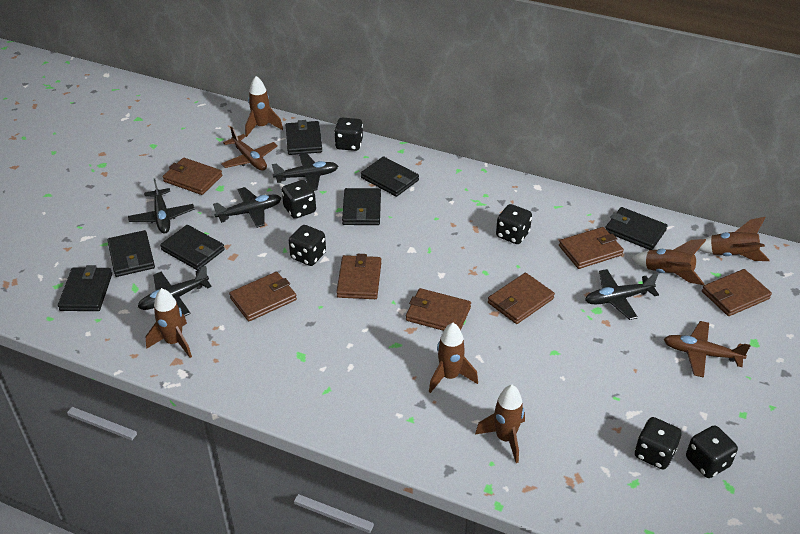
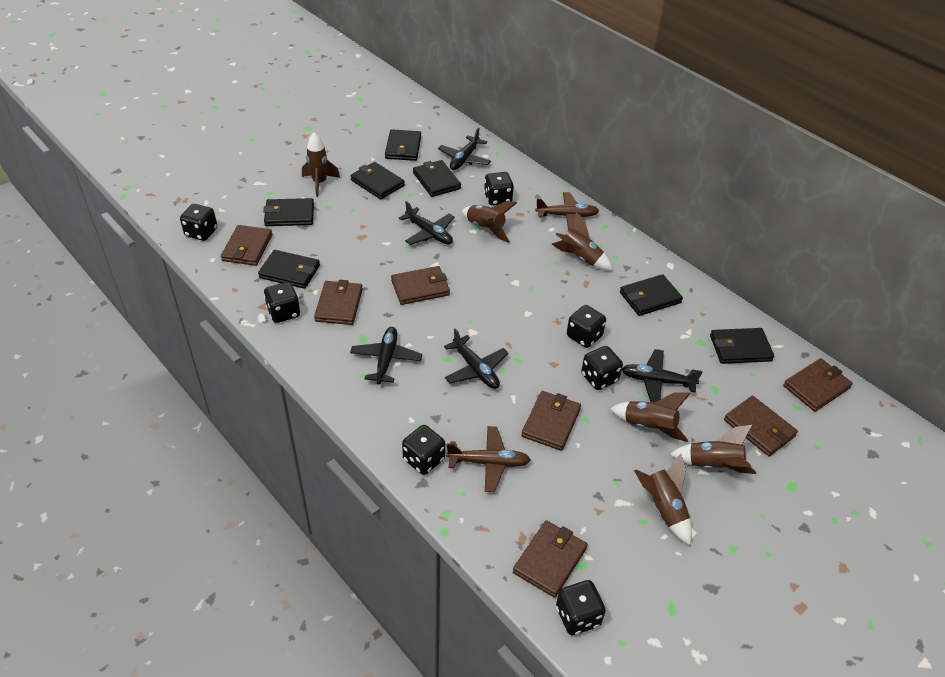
black dice: 6 -> 7

